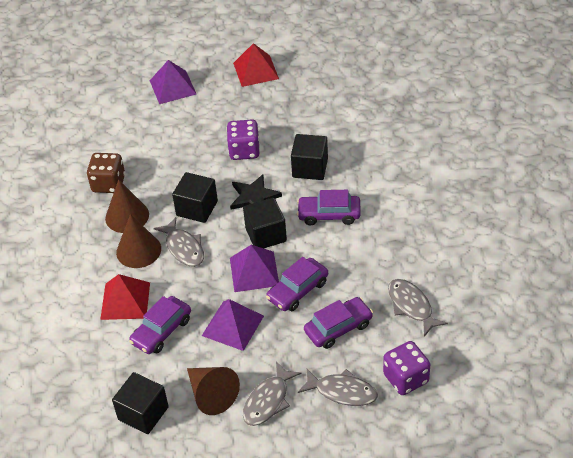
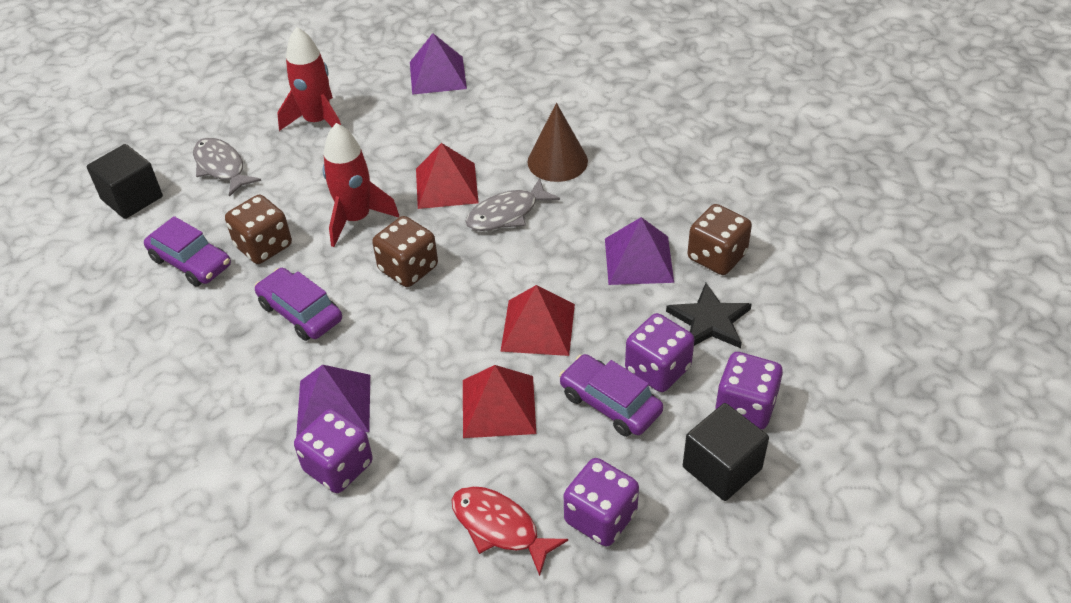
black cube: 4 -> 2
brown cone: 3 -> 1
brown dice: 1 -> 3
grey fish: 4 -> 2
purple car: 4 -> 3
purple dice: 2 -> 4
red fish: 0 -> 1
red pyramid: 2 -> 3
red rocket: 0 -> 2

